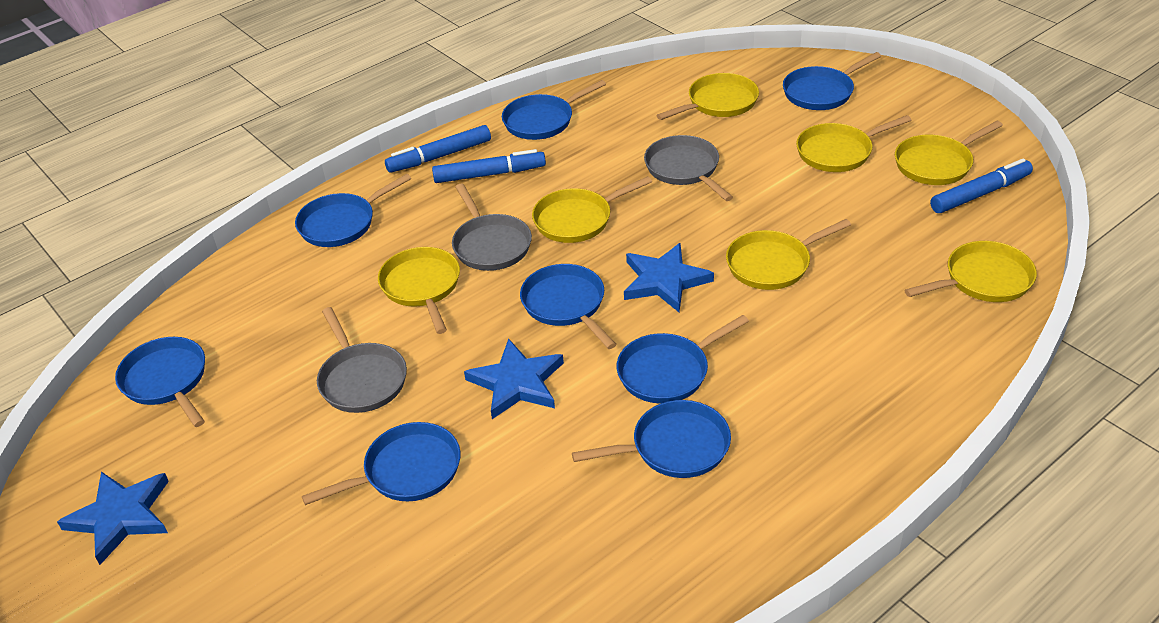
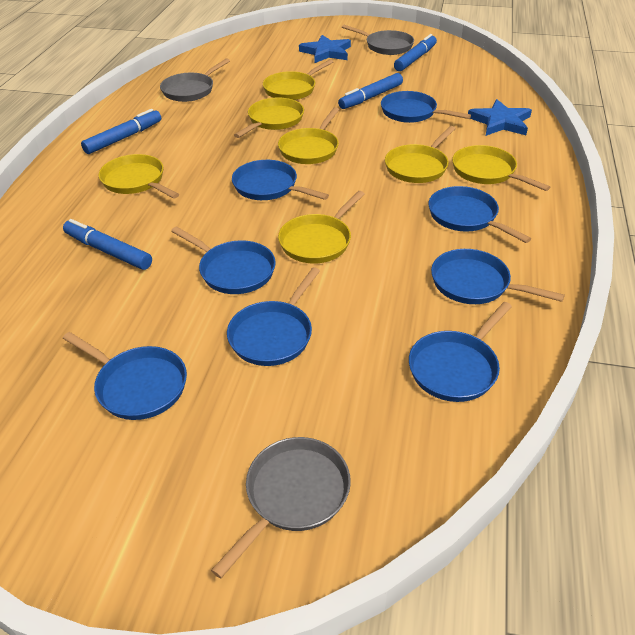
blue marker: 3 -> 4
blue star: 3 -> 2

